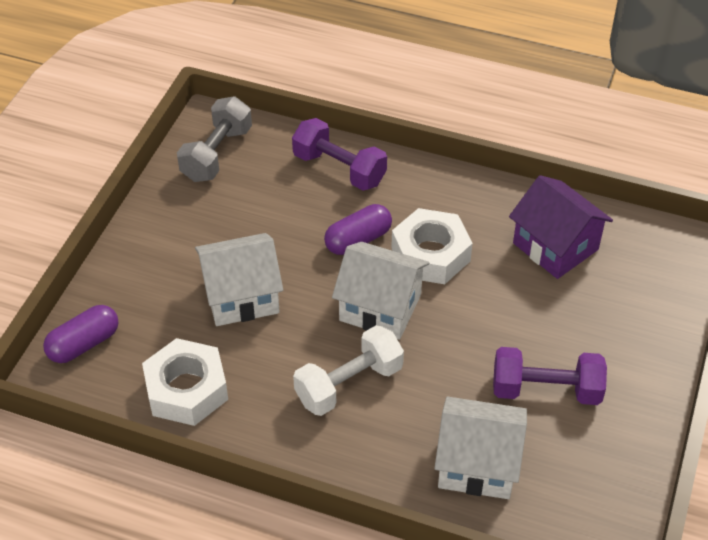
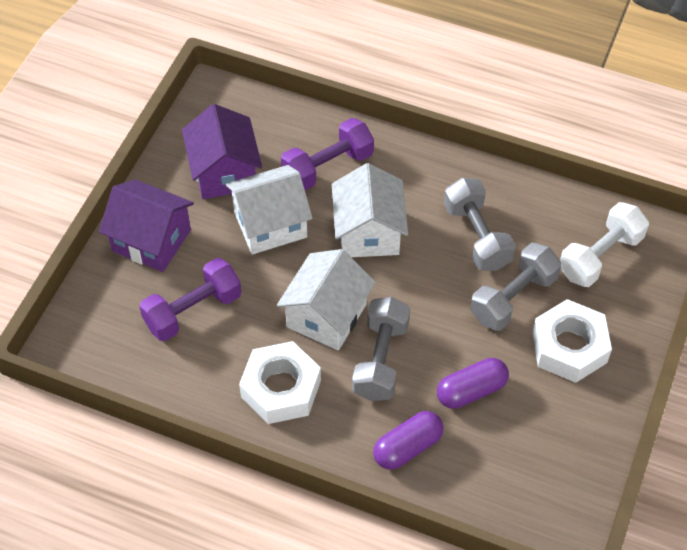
grey dumbbell: 1 -> 3
purple house: 1 -> 2

